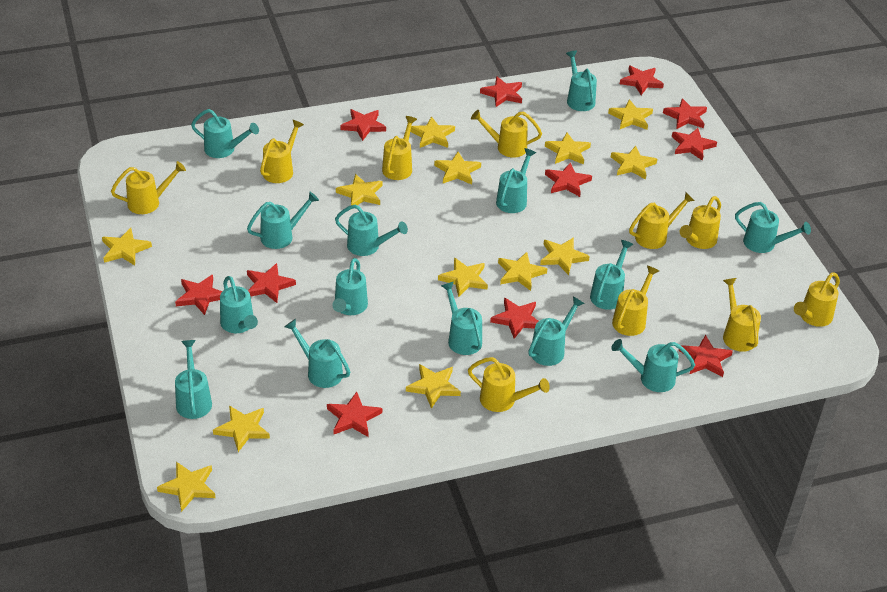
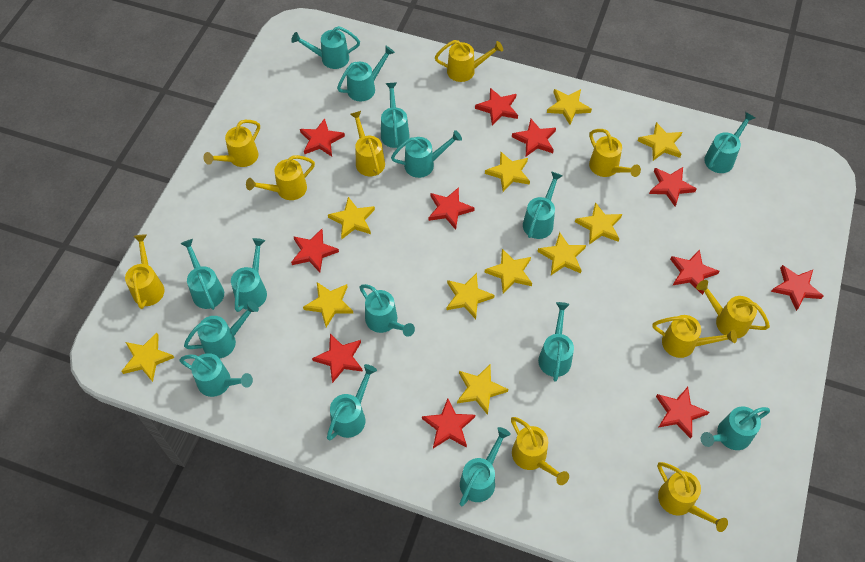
turquoise watering can: 14 -> 15
yellow star: 13 -> 11

